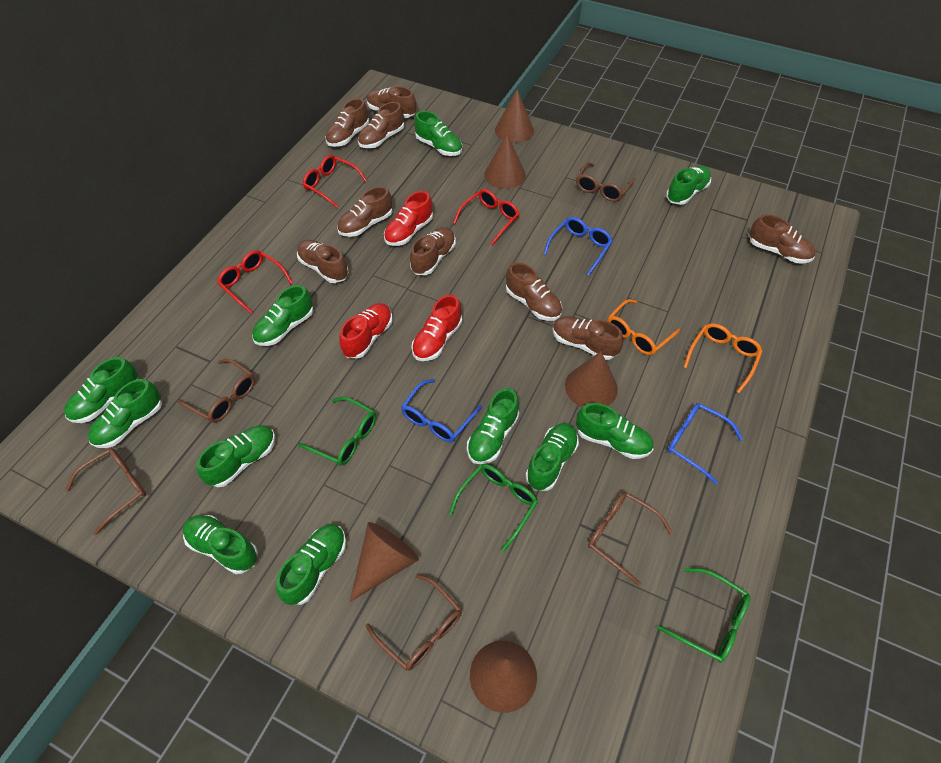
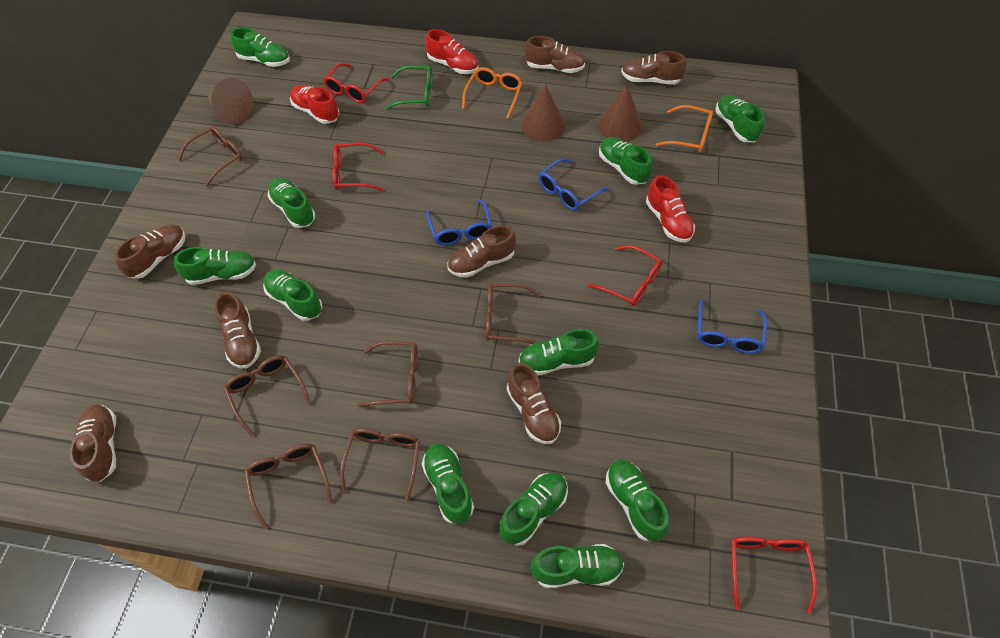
brown cone: 5 -> 3
brown glasses: 5 -> 6
brown shoe: 9 -> 7
green glasses: 3 -> 1
red glasses: 3 -> 4

